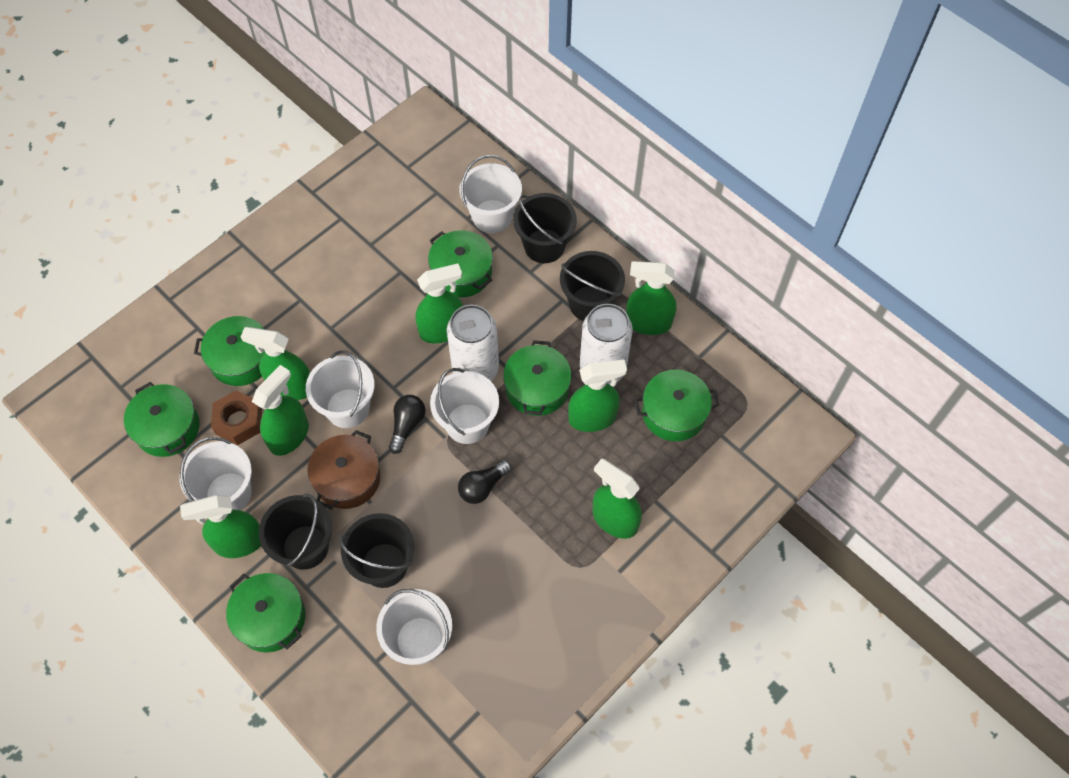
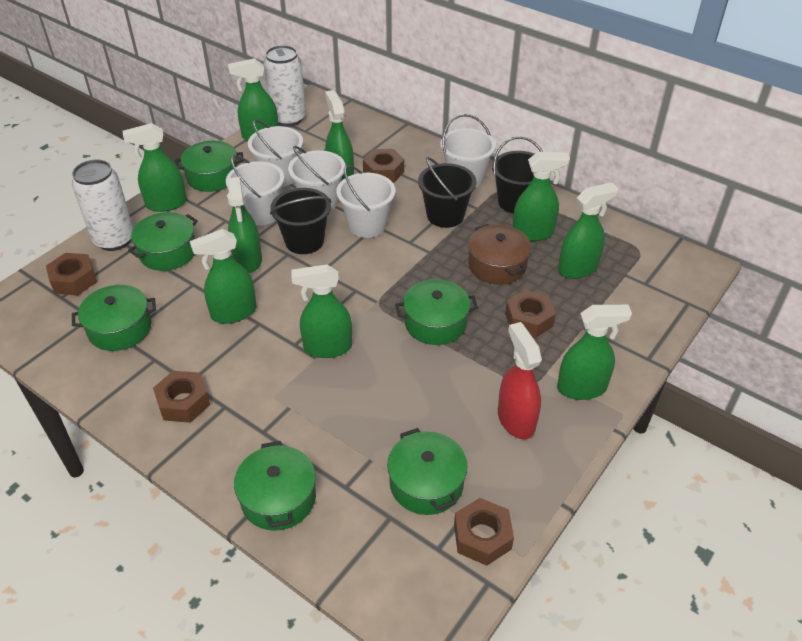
black bucket: 4 -> 3
black light bulb: 2 -> 0
brown nut: 1 -> 5
green spray bottle: 7 -> 9
red spray bottle: 0 -> 1

